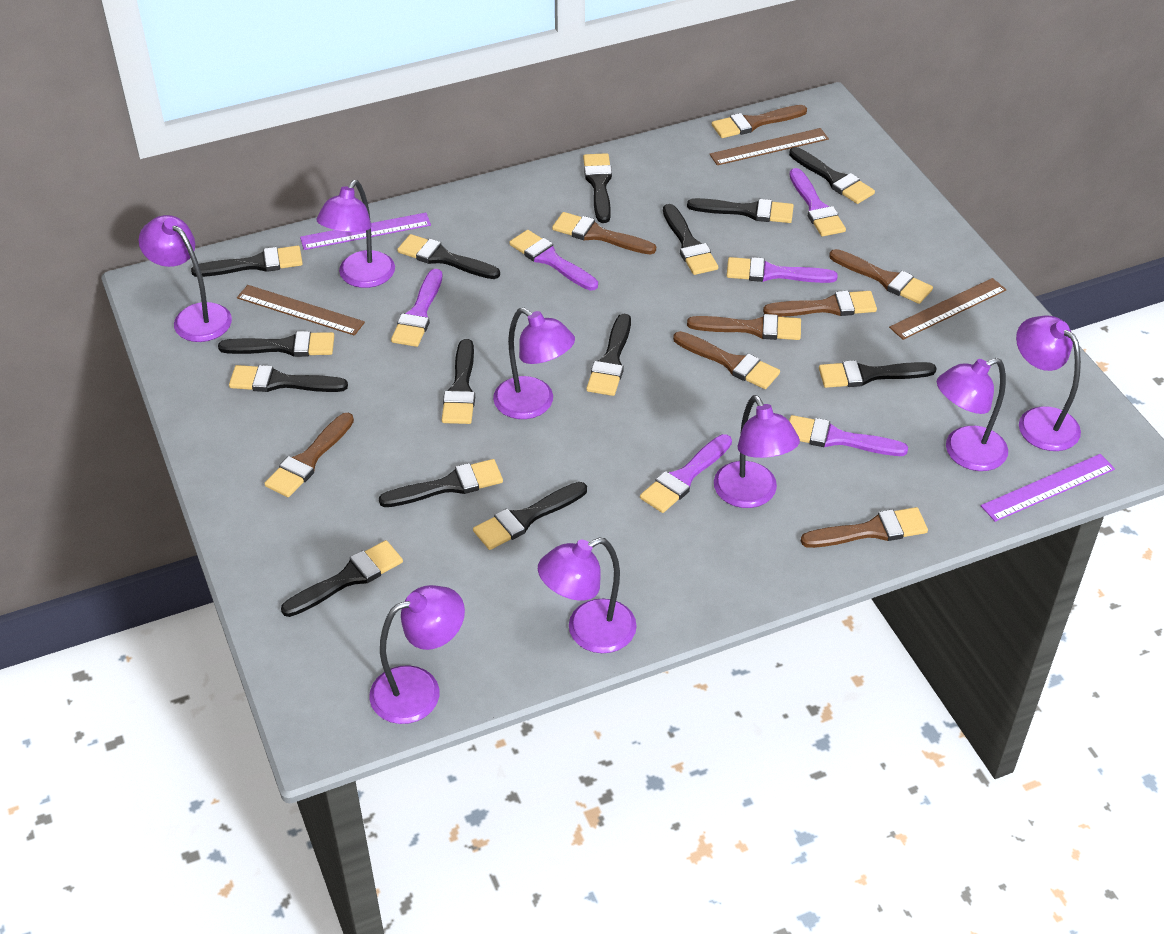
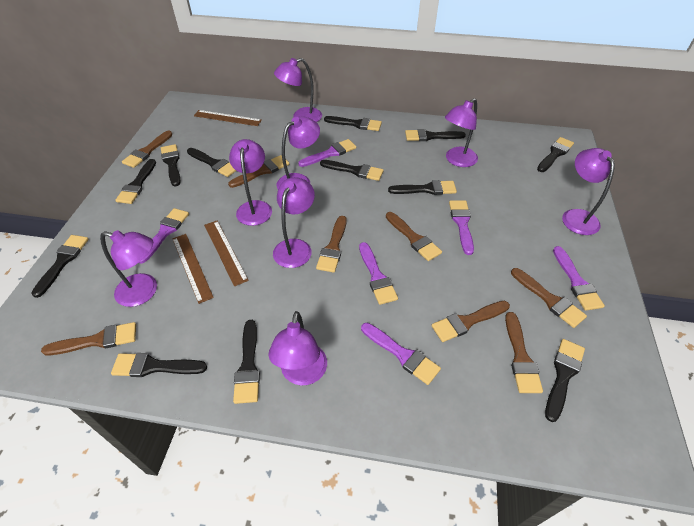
black brush: 14 -> 12
purple ruler: 2 -> 0

